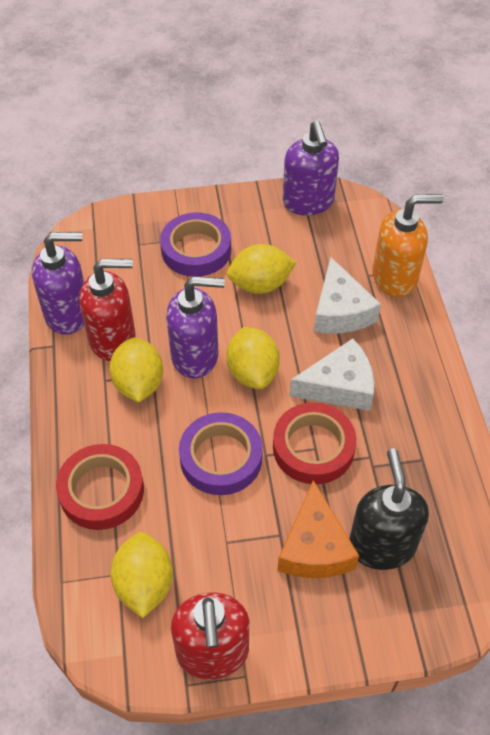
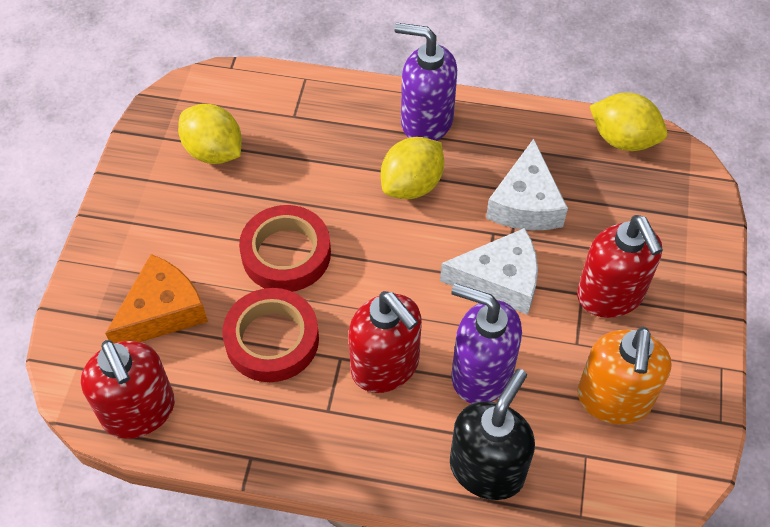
purple soap dispenser: 3 -> 2
purple tape: 2 -> 0
red soap dispenser: 2 -> 3
yellow lemon: 4 -> 3

